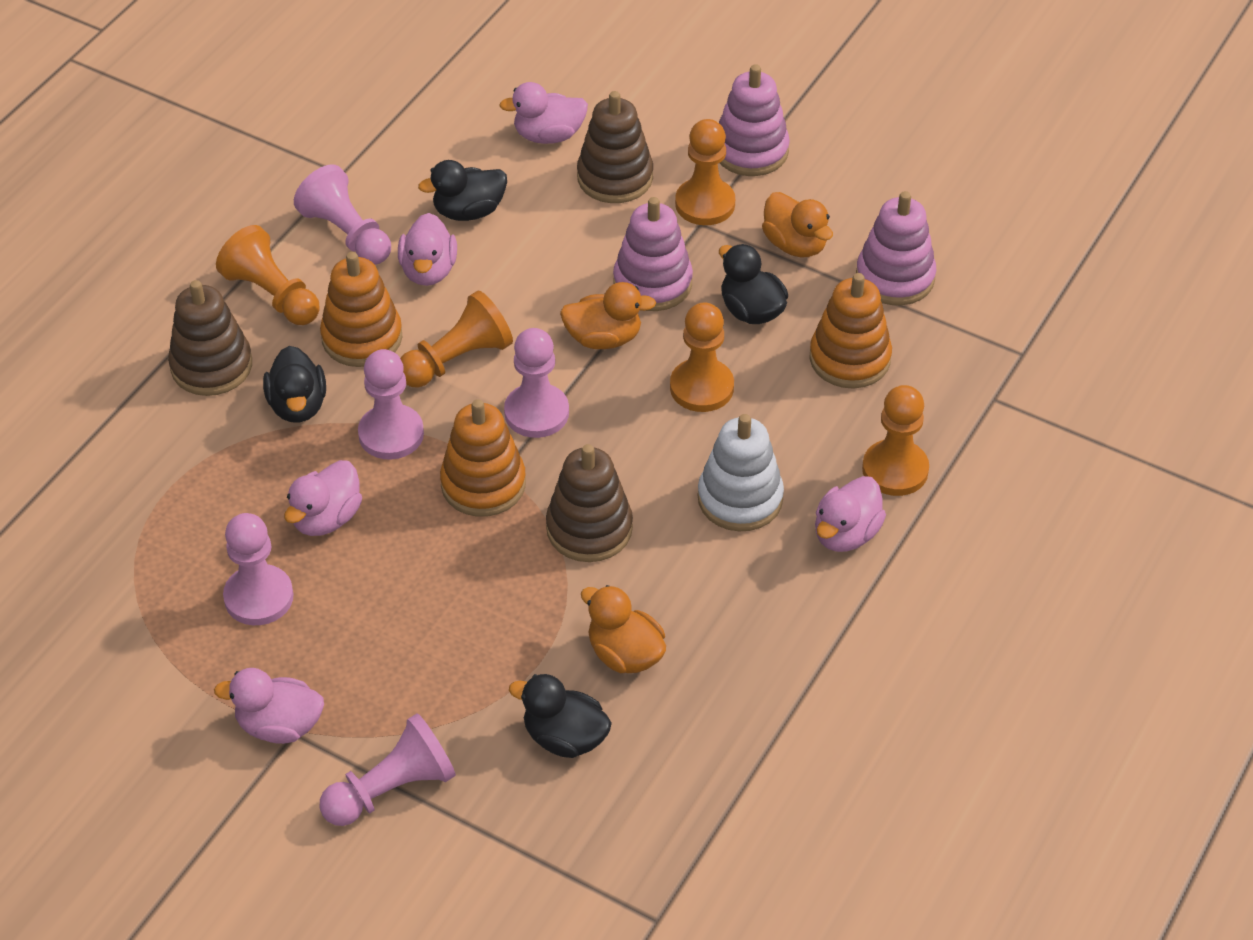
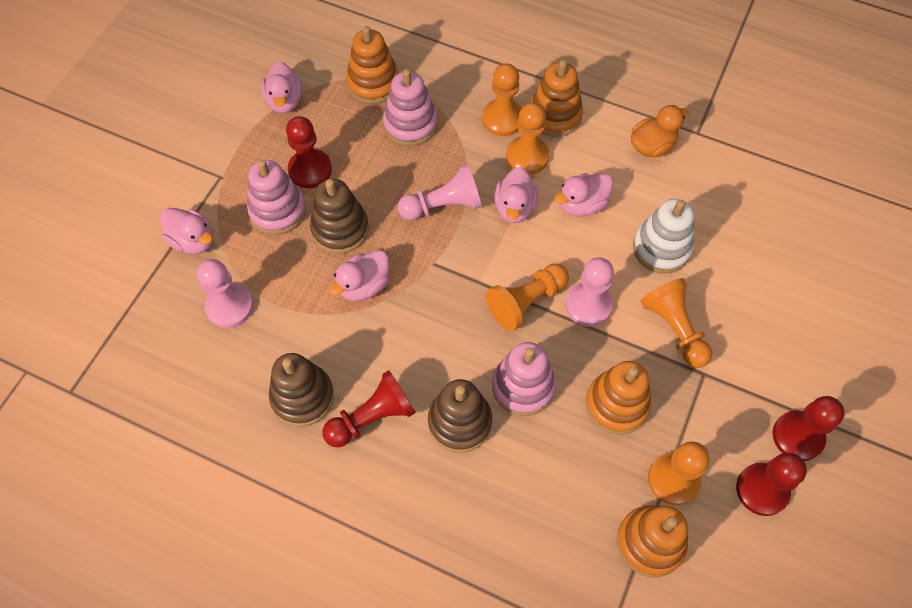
black duck: 4 -> 0
orange duck: 3 -> 1
orange stacking toy: 3 -> 4
pink pawn: 5 -> 3
red pawn: 0 -> 4

